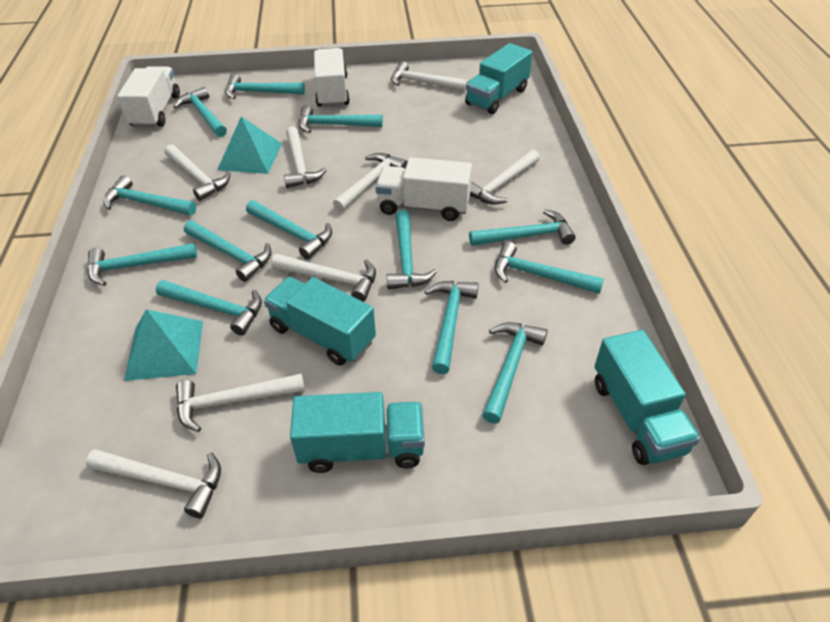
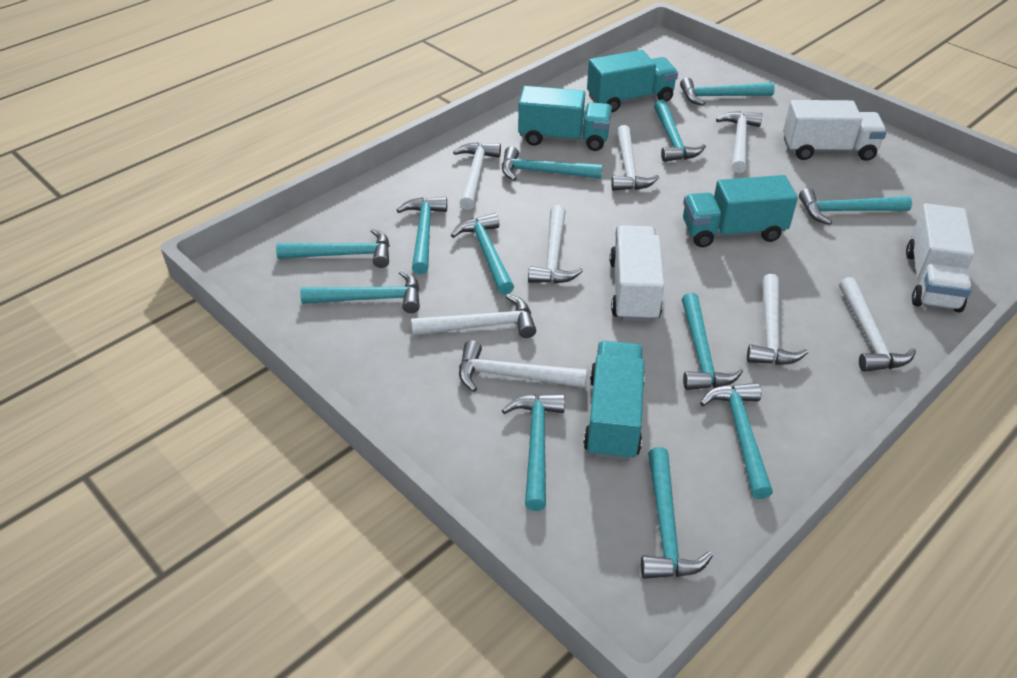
turquoise hammer: 13 -> 12
turquoise pyramid: 2 -> 0

